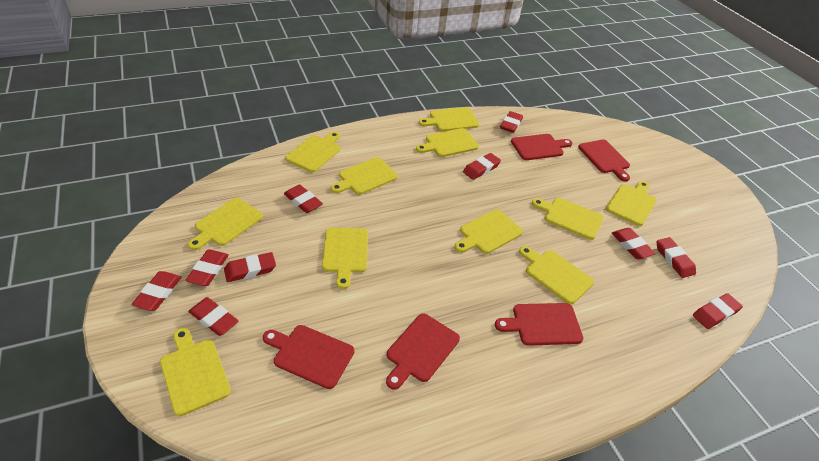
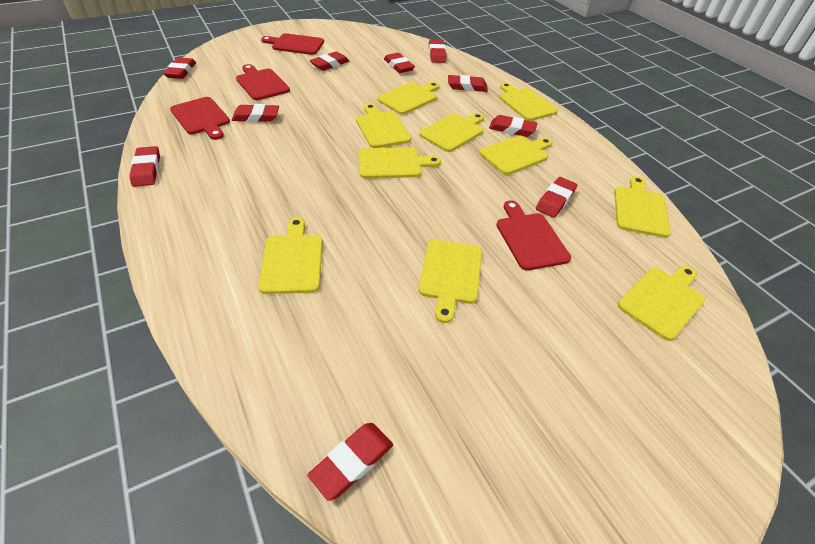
red cutting board: 5 -> 4
yellow cutting board: 11 -> 10

